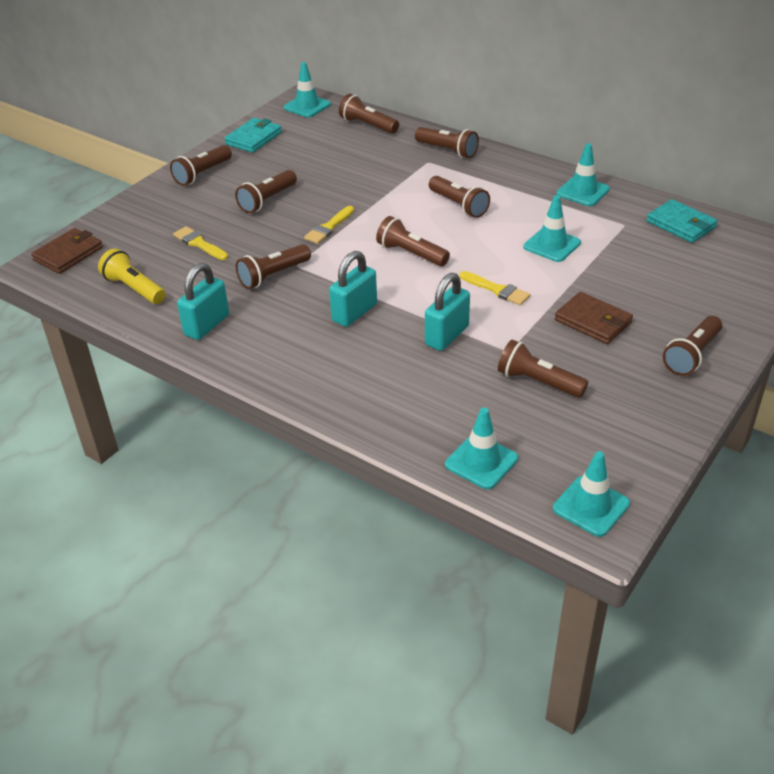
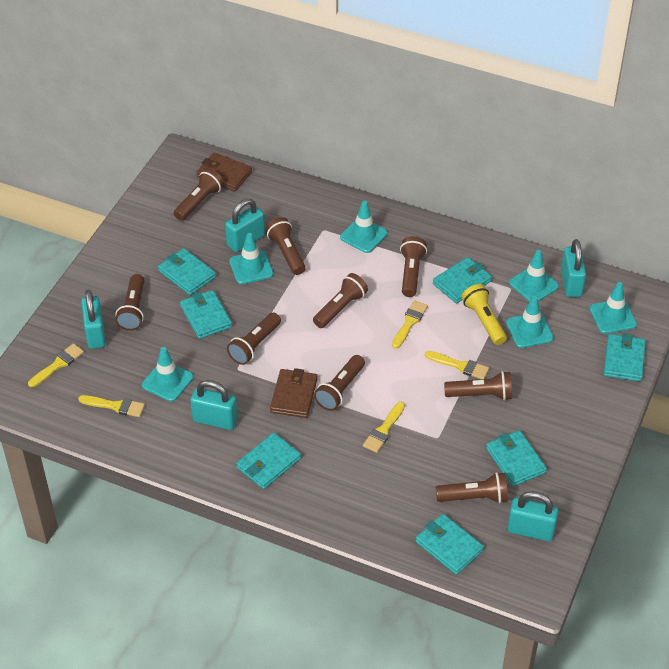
turquoise padlock: 3 -> 5
turquoise traffic cone: 5 -> 6
turquoise wallet: 2 -> 7
yellow brush: 3 -> 5

